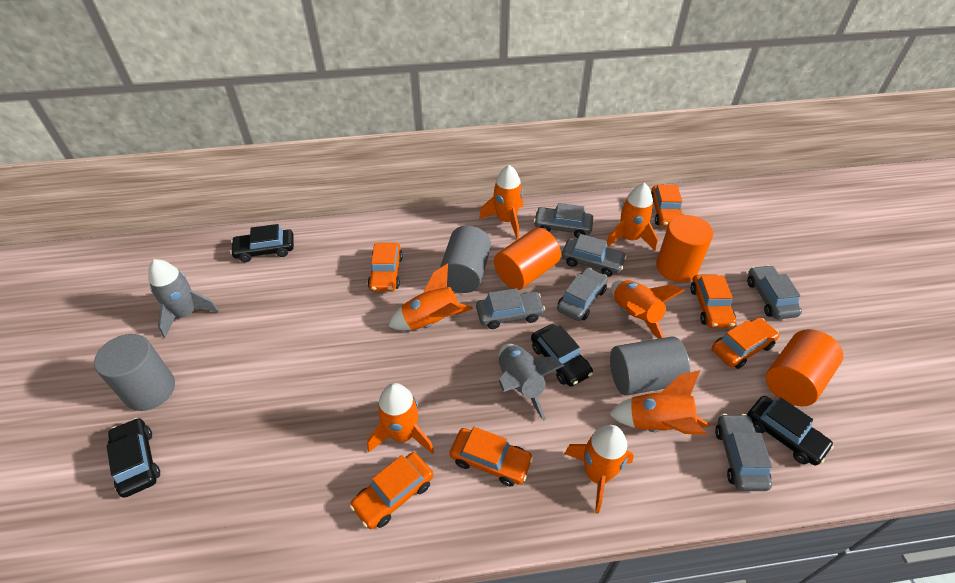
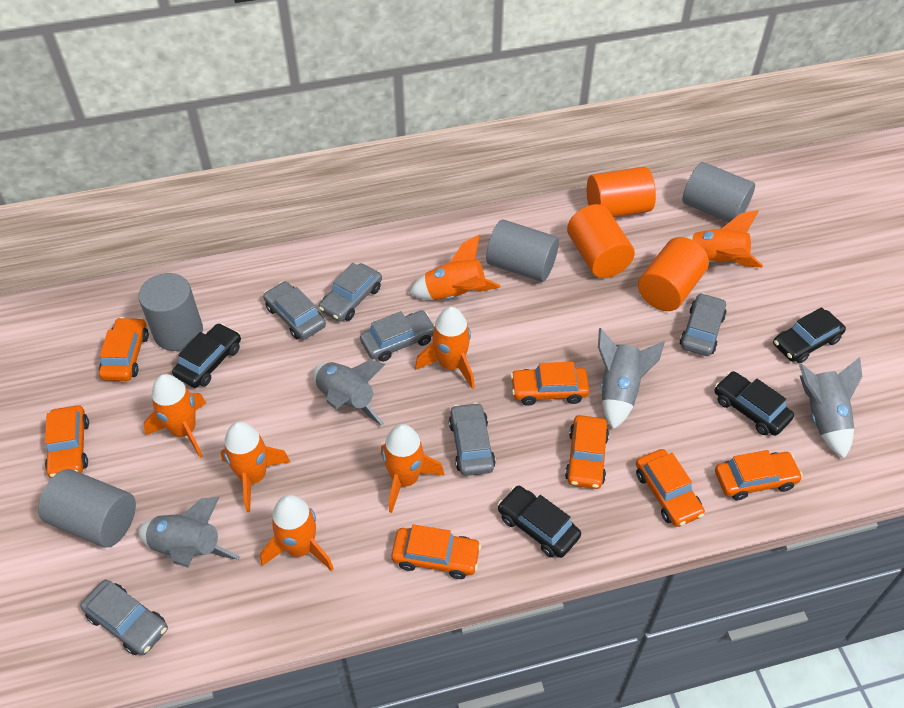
grey cylinder: 3 -> 4
grey rocket: 2 -> 4
orange car: 6 -> 7

